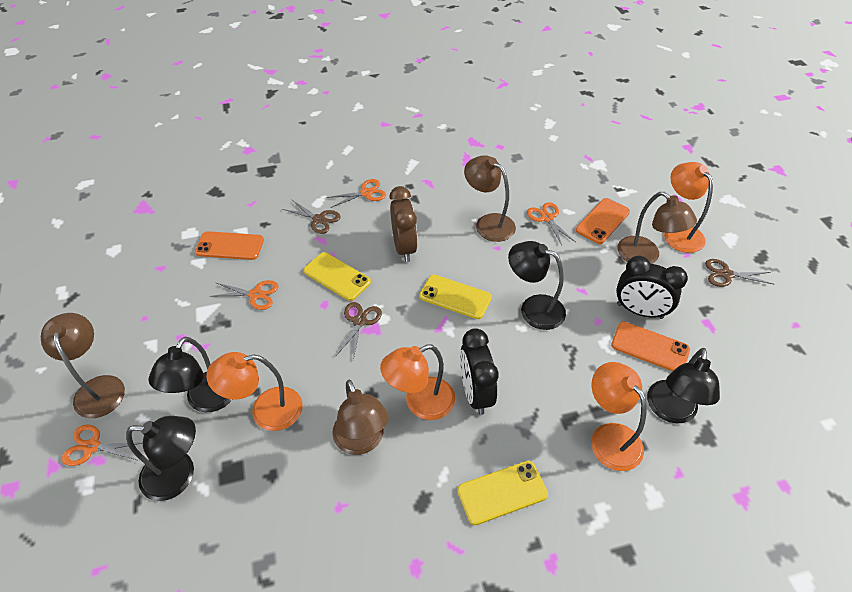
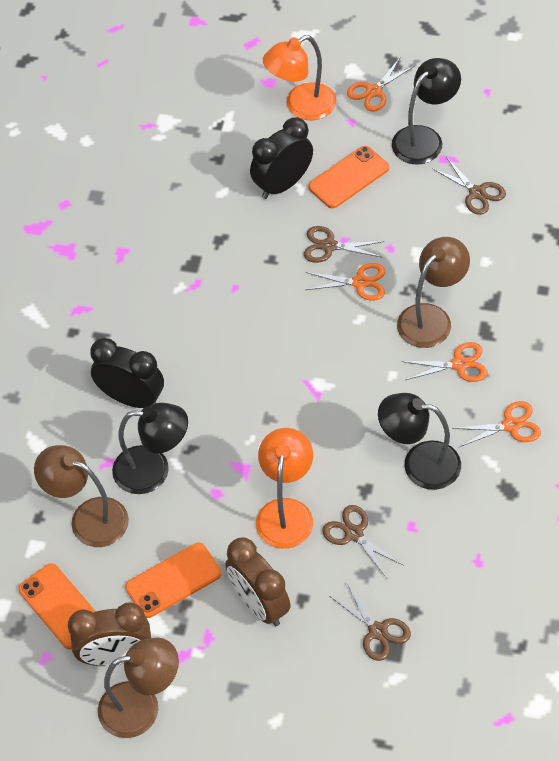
black lamp: 4 -> 3
brown clock: 1 -> 2
brown lamp: 4 -> 3
brown scissors: 3 -> 4
orange lamp: 4 -> 2
yellow phone: 3 -> 0

